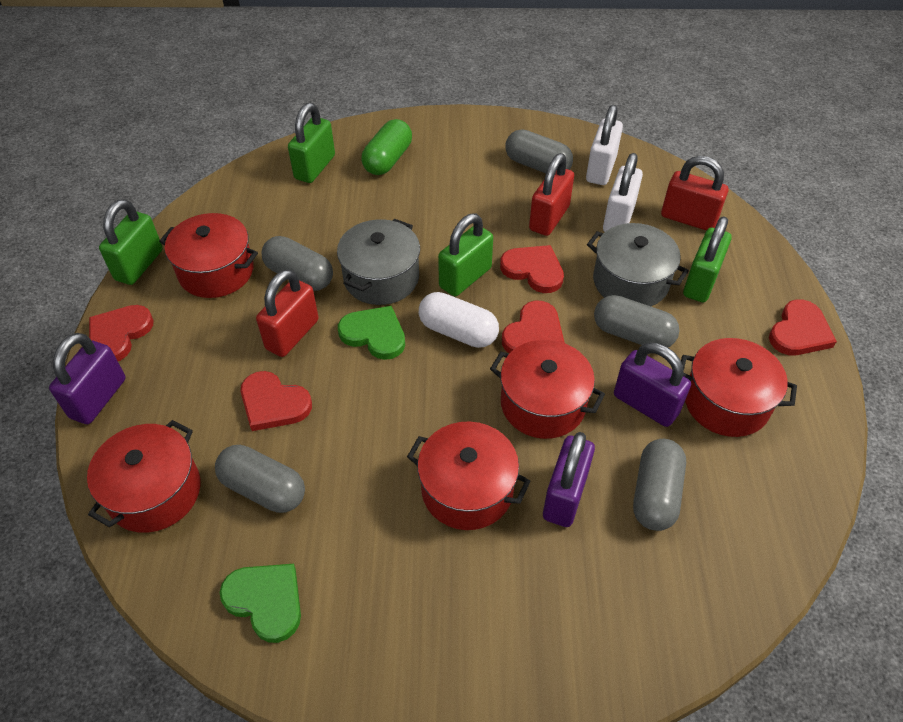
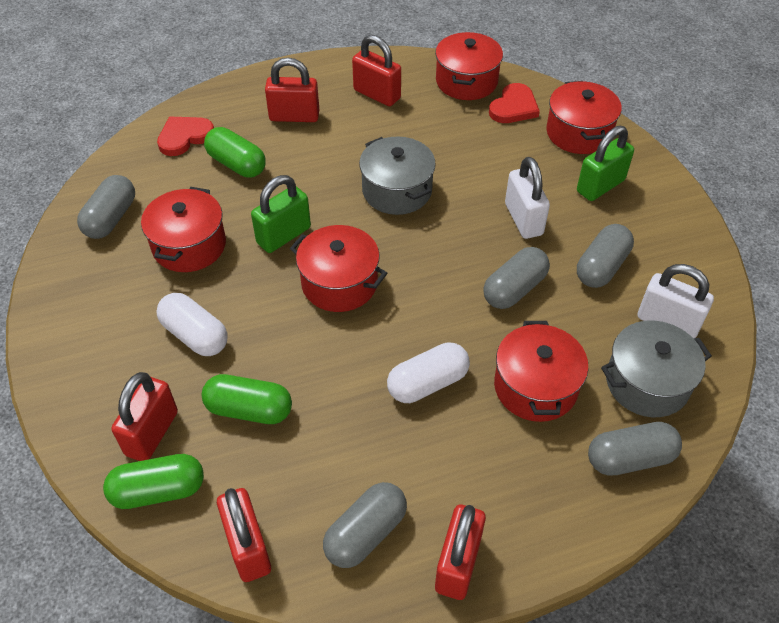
green capsule: 1 -> 3
green heart: 2 -> 0
green padlock: 4 -> 2
purple padlock: 3 -> 0
red heart: 5 -> 2
red padlock: 3 -> 5
white capsule: 1 -> 2

